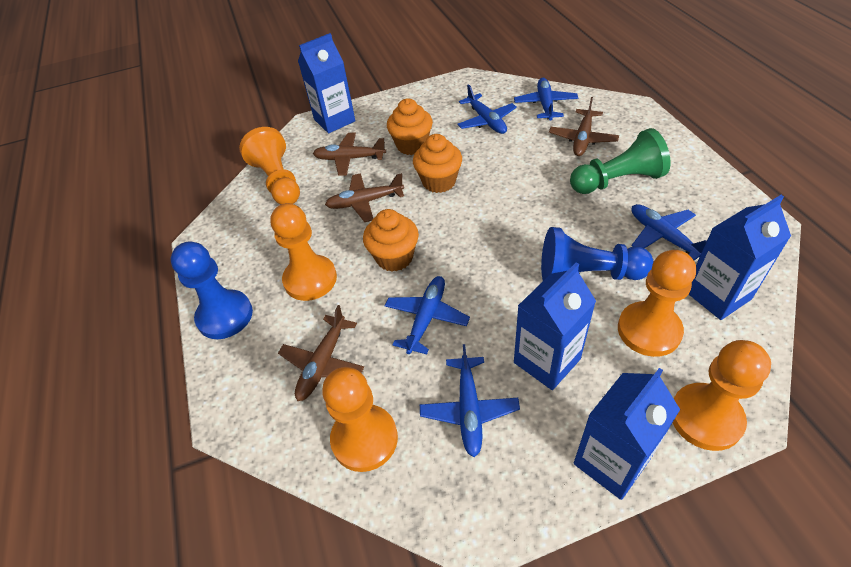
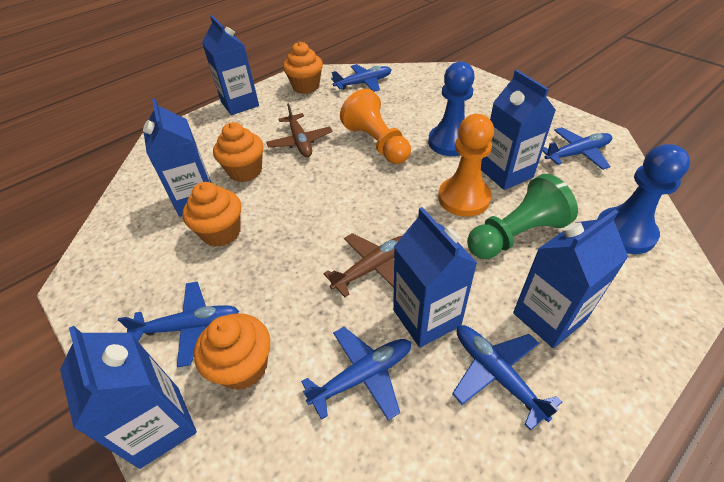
blue carton: 4 -> 6
brown plane: 4 -> 2
orange cupcake: 3 -> 4
orange pawn: 5 -> 2

